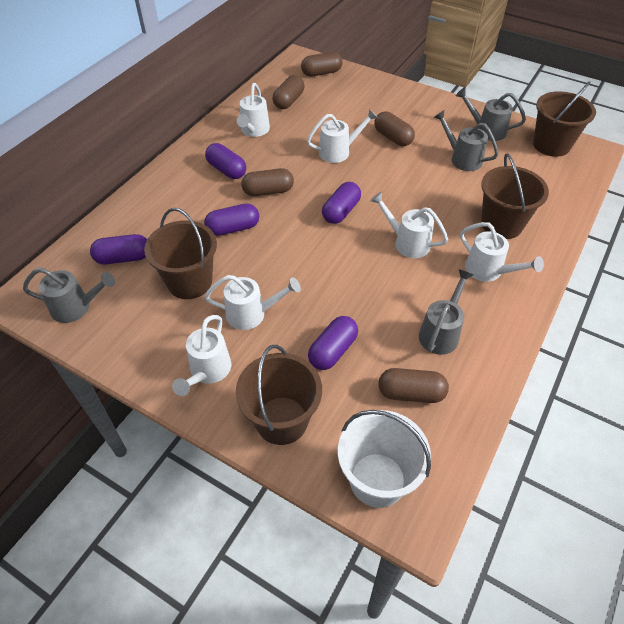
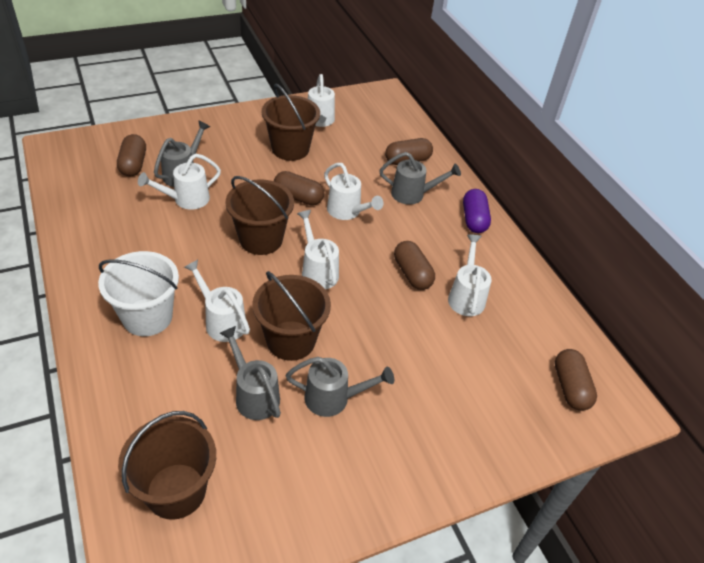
purple capsule: 5 -> 1

